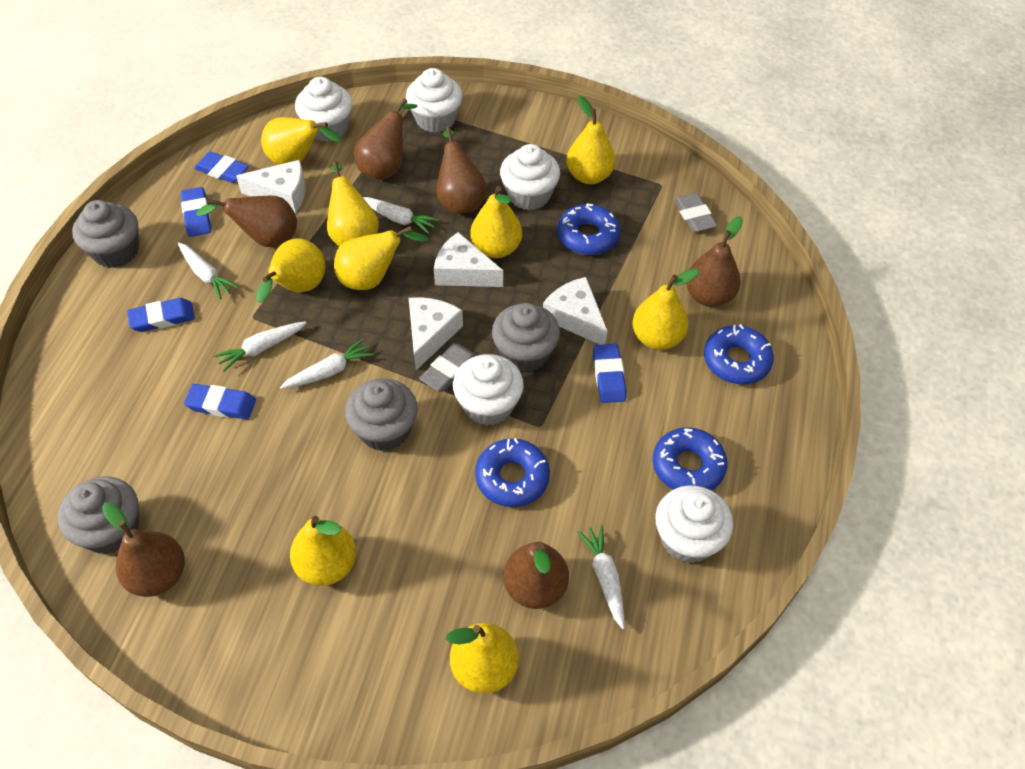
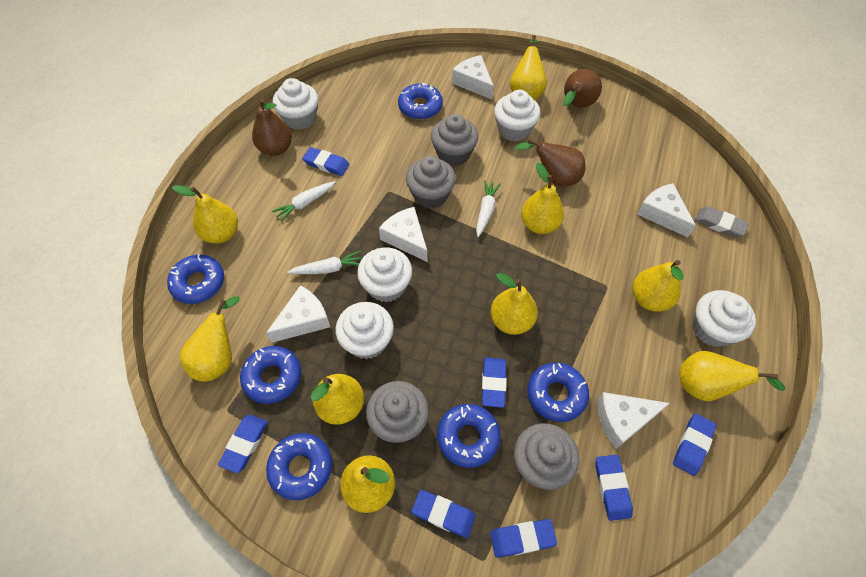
blue donut: 4 -> 6
blue eraser: 5 -> 7
brown pear: 6 -> 3
grey eraser: 2 -> 1
white carrot: 5 -> 3
white cheese: 4 -> 5

